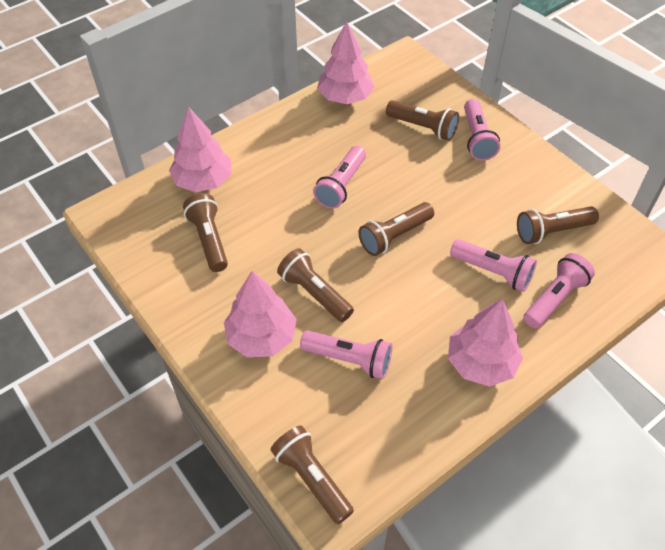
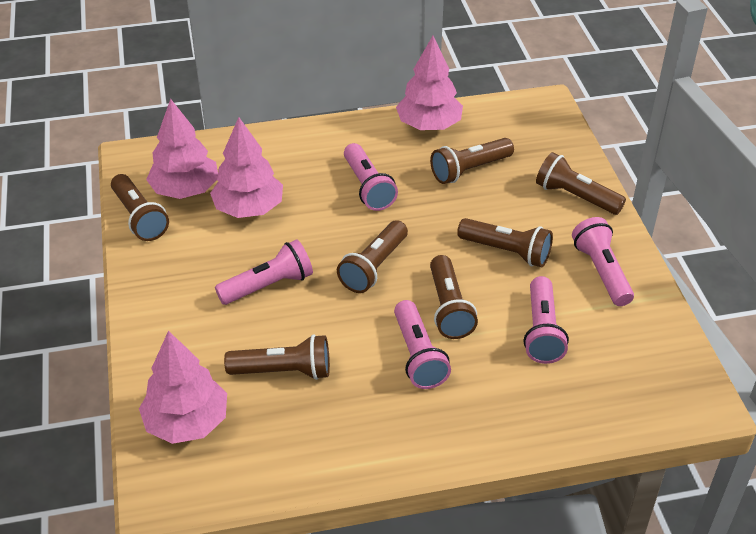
brown flashlight: 6 -> 7

